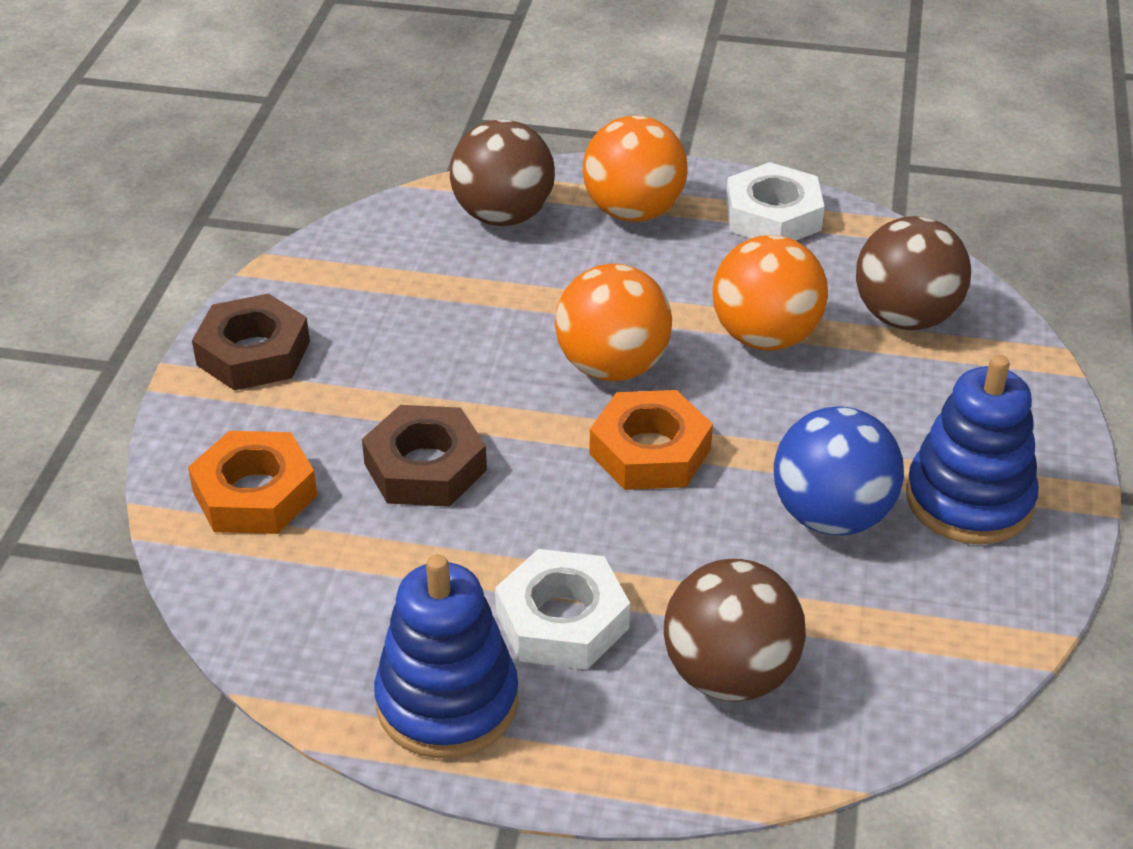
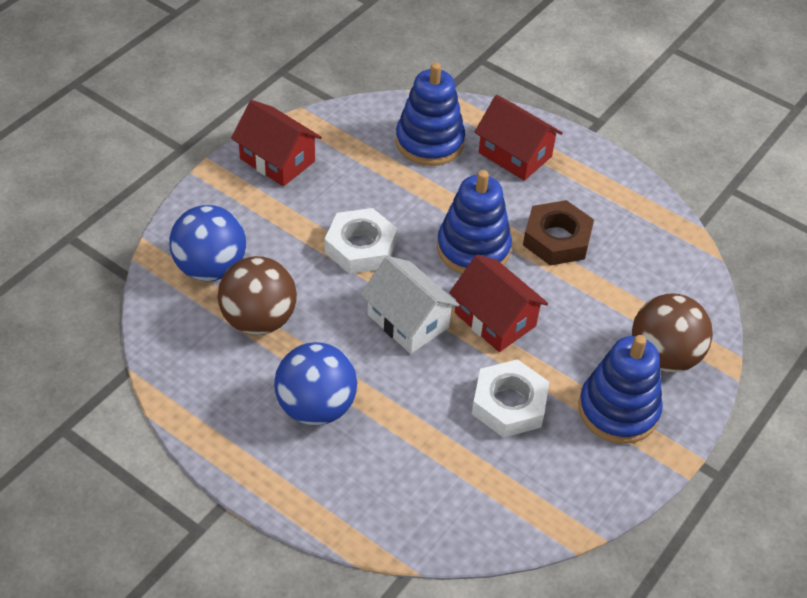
blue ball: 1 -> 2
blue stacking toy: 2 -> 3
brown ball: 3 -> 2
brown nut: 2 -> 1
orange ball: 3 -> 0
orange nut: 2 -> 0
red house: 0 -> 3
white house: 0 -> 1

